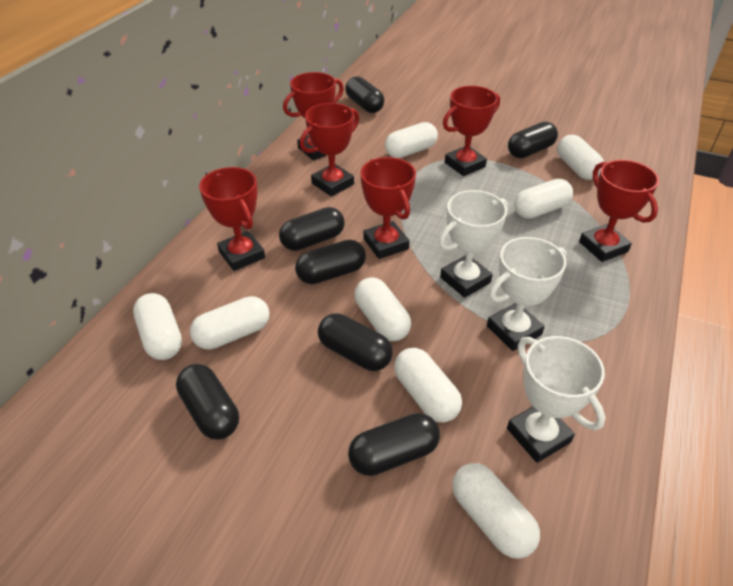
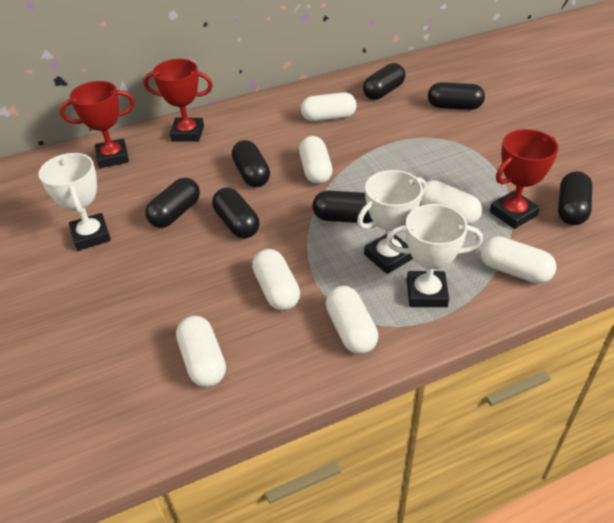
red trophy: 6 -> 3
white capsule: 8 -> 7

